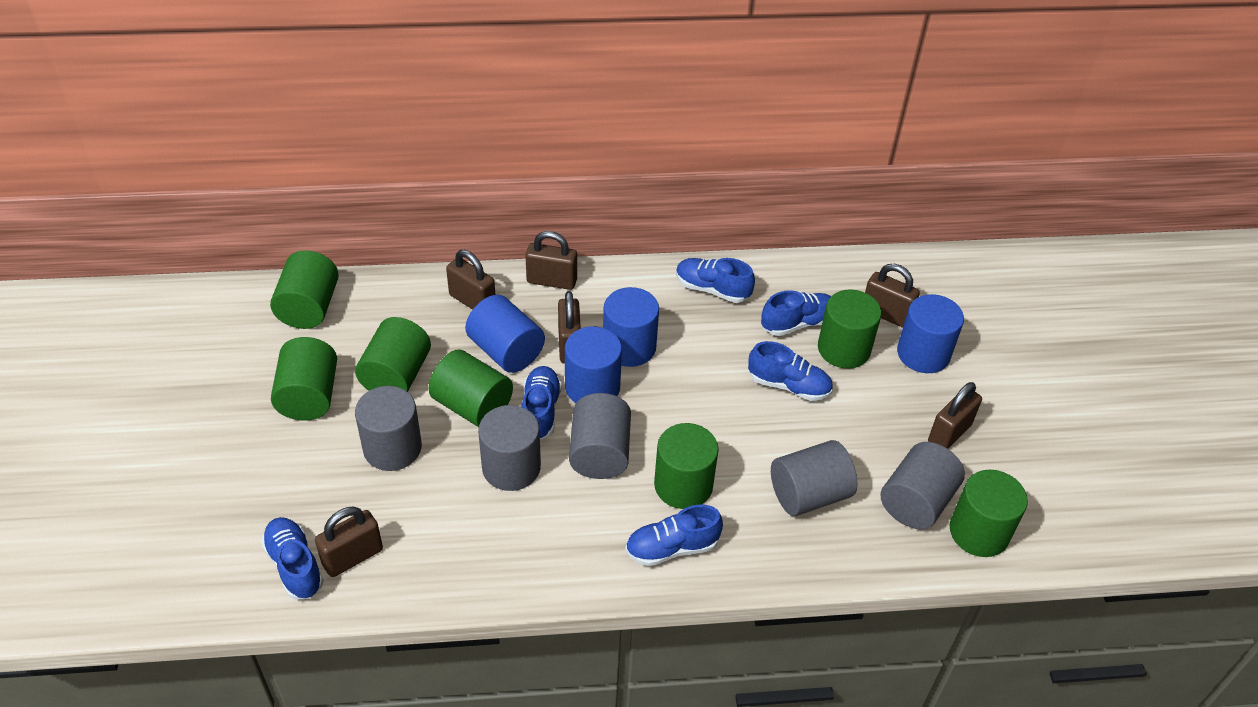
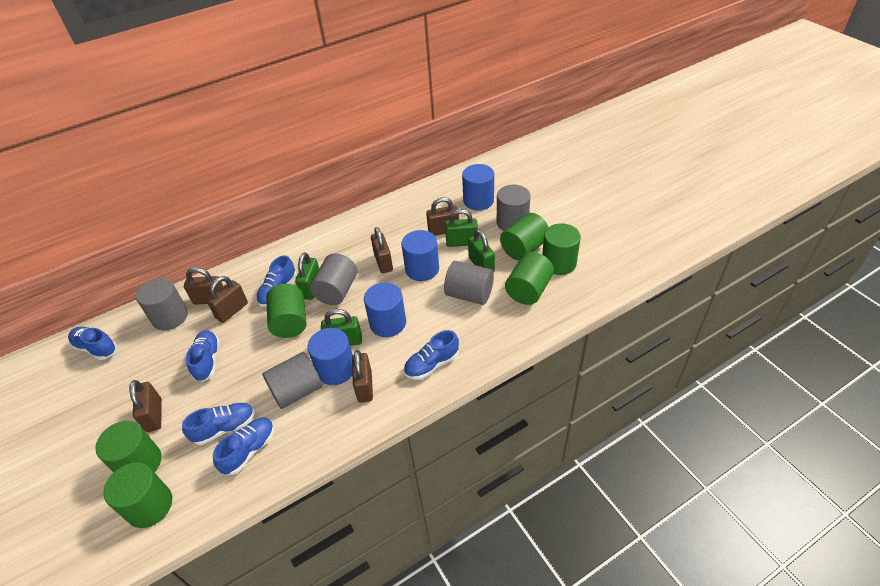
green cylinder: 7 -> 6
green padlock: 0 -> 4

